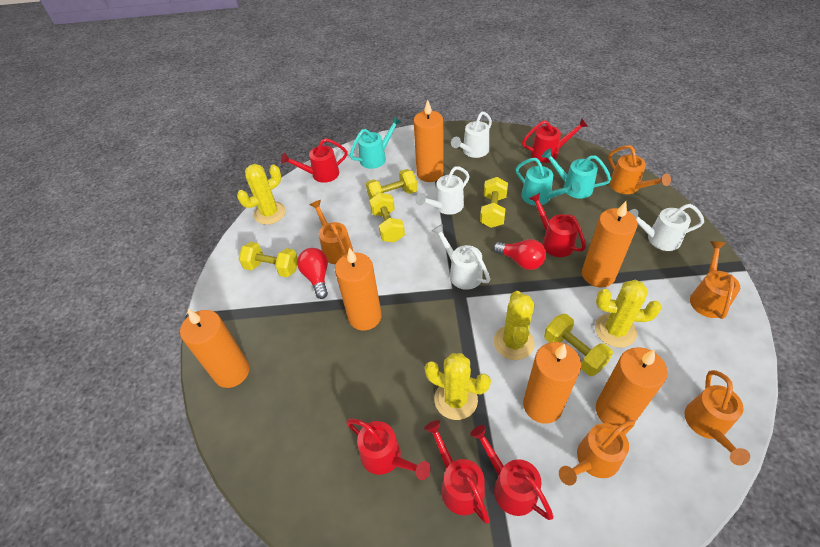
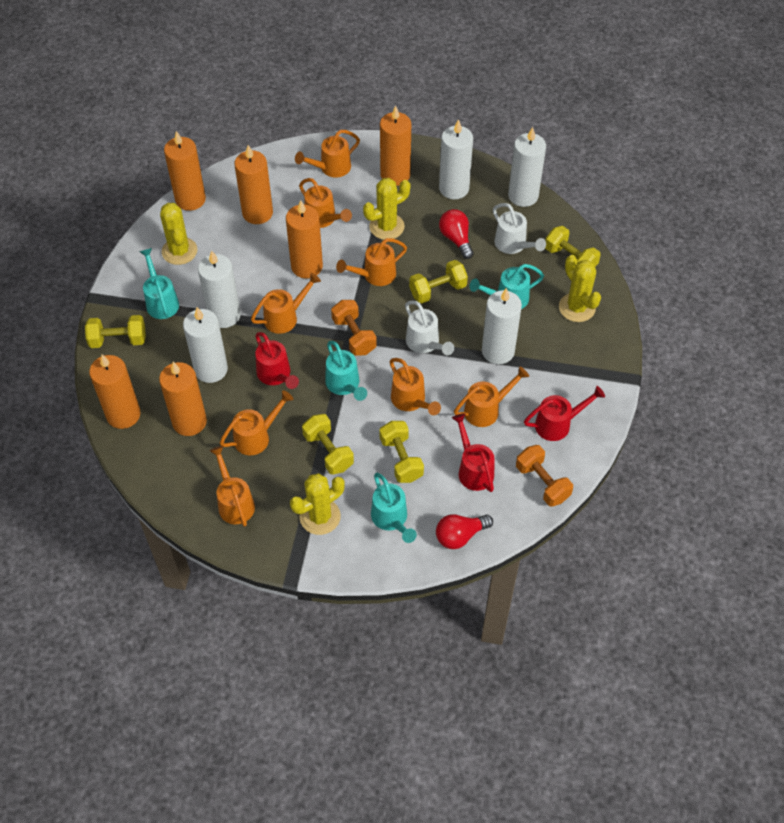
orange dumbbell: 0 -> 2
orange watering can: 5 -> 8
red watering can: 6 -> 3
turquoise watering can: 3 -> 4
white candle: 0 -> 5
white watering can: 4 -> 2

